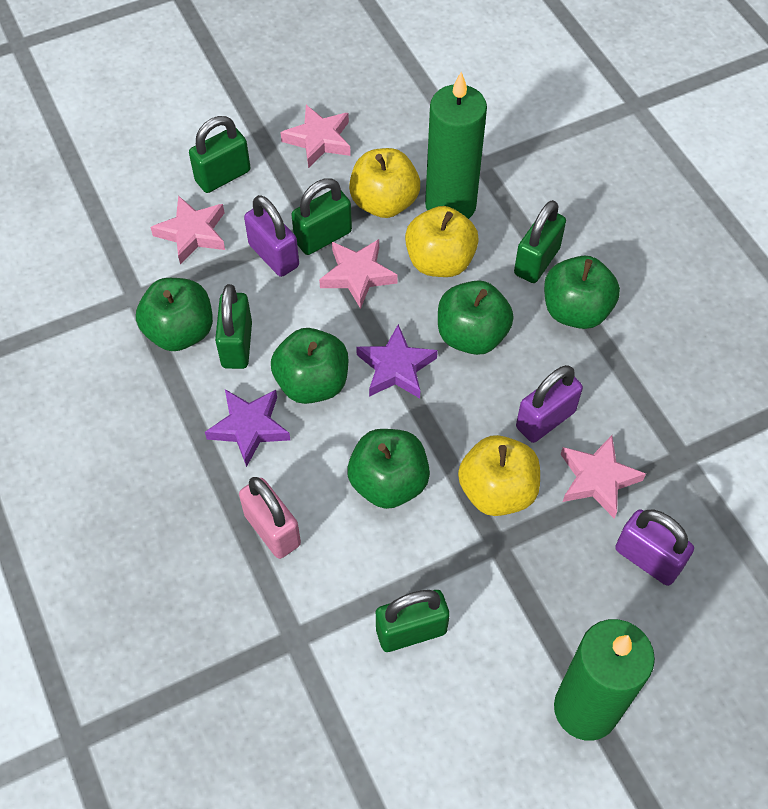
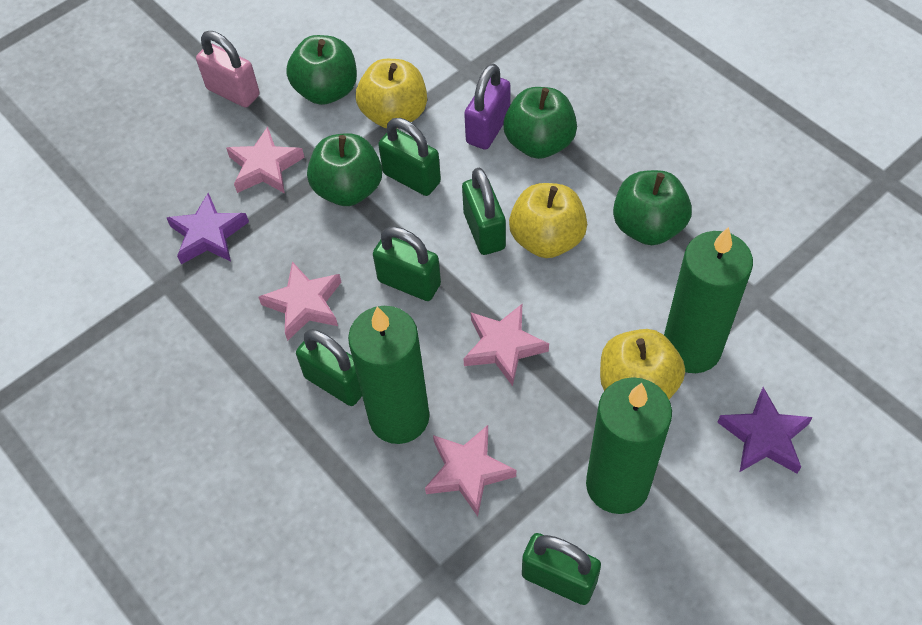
green apple: 5 -> 4
green candle: 2 -> 3
purple padlock: 3 -> 1

